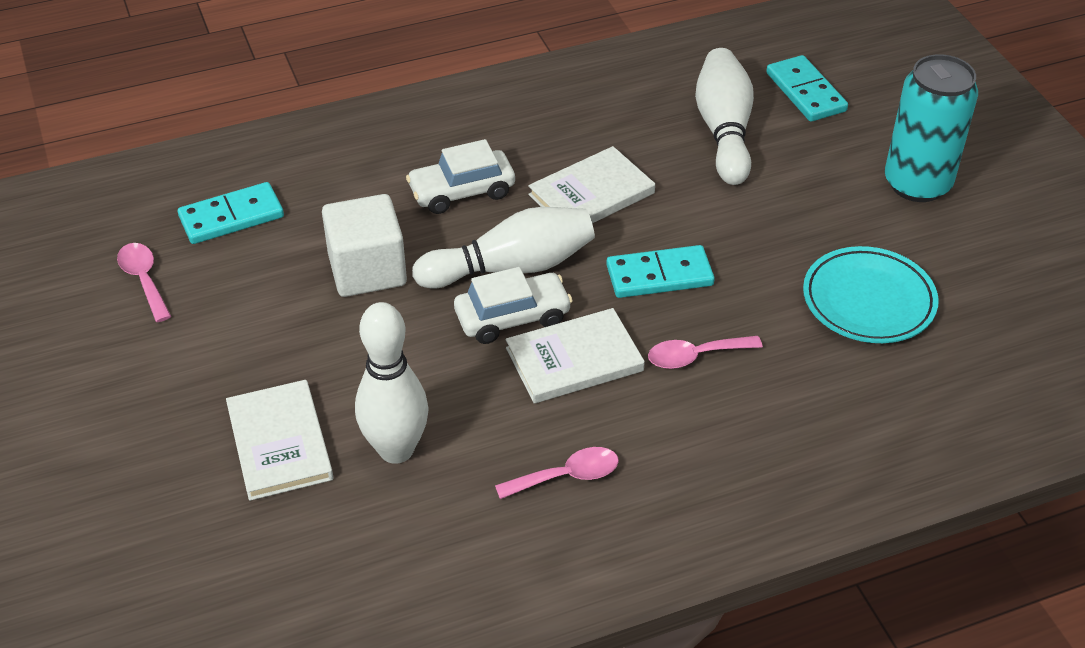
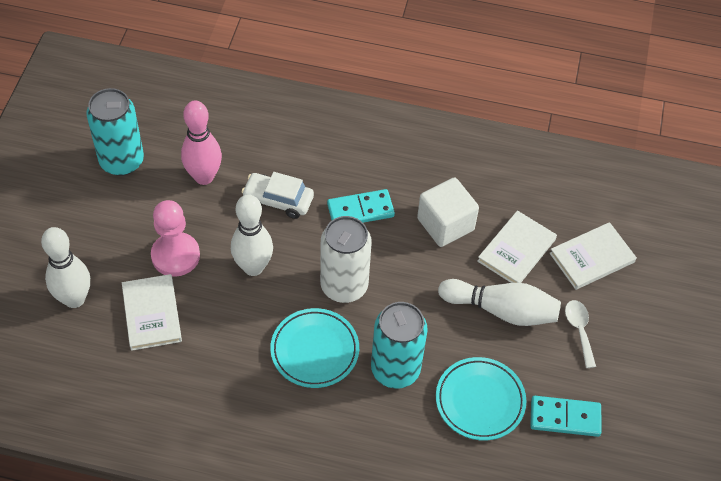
pink bowling pin: 0 -> 1
pink pawn: 0 -> 1
pink spoon: 3 -> 0
turquoise can: 1 -> 2
turquoise domino: 3 -> 2
turquoise plate: 1 -> 2
white can: 0 -> 1
white car: 2 -> 1
white spoon: 0 -> 1

